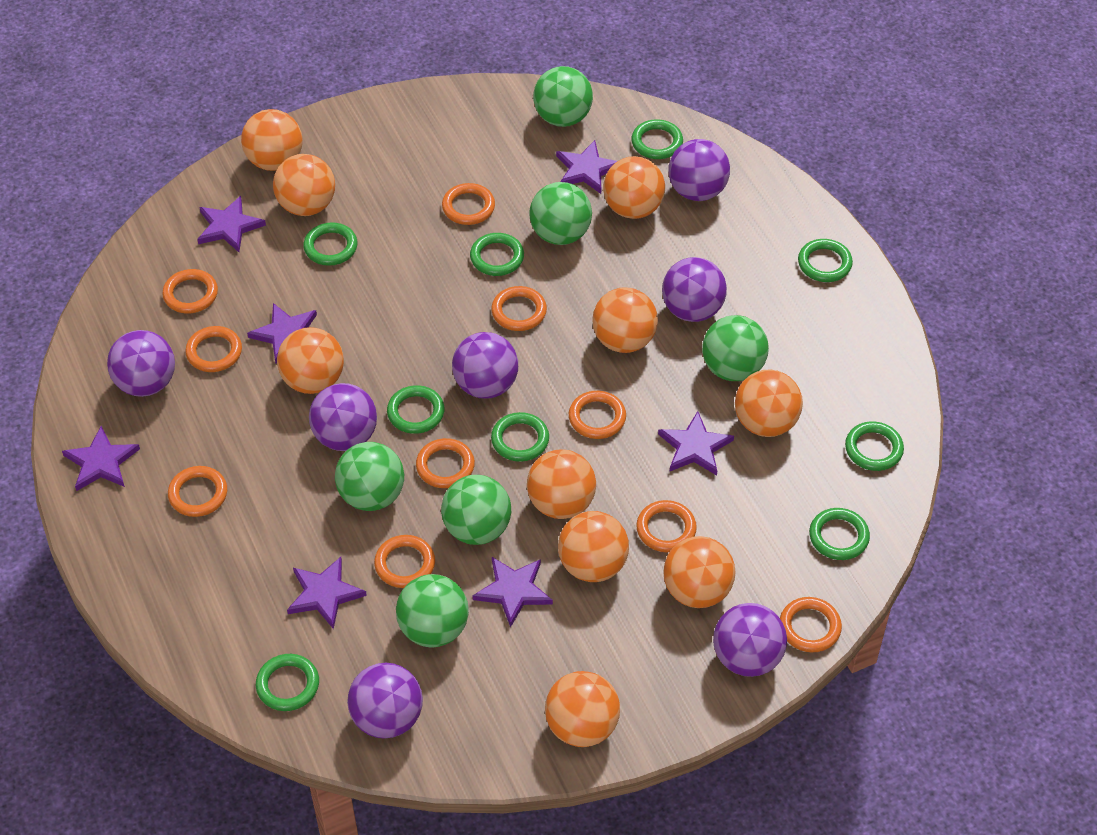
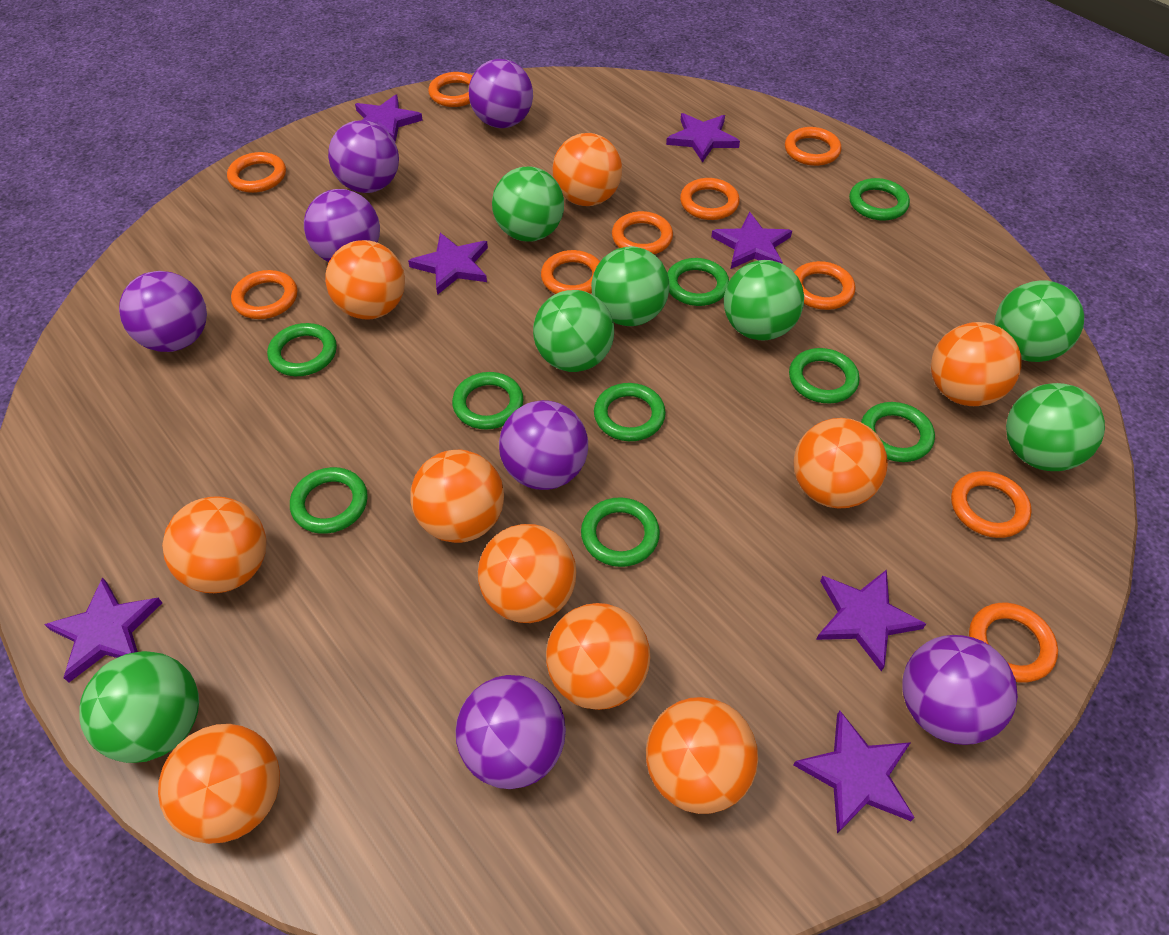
green ball: 6 -> 7

